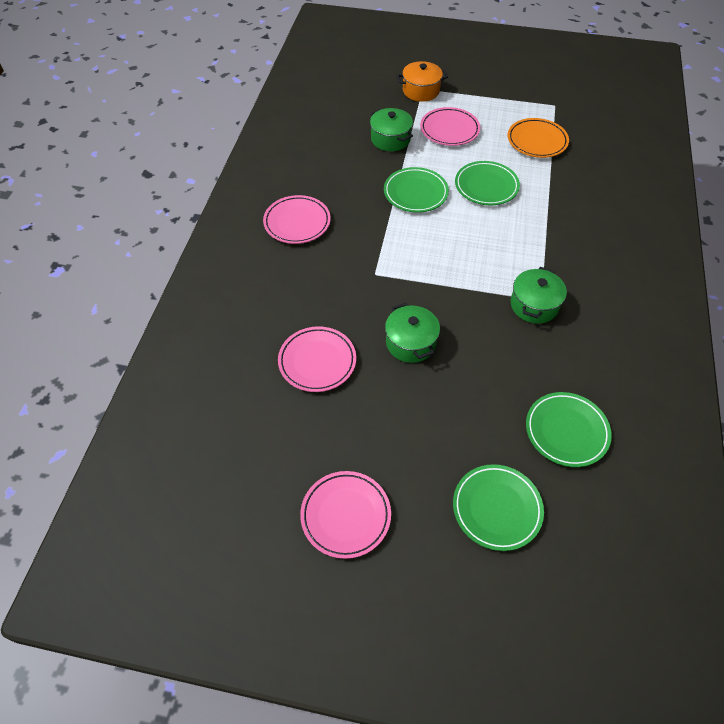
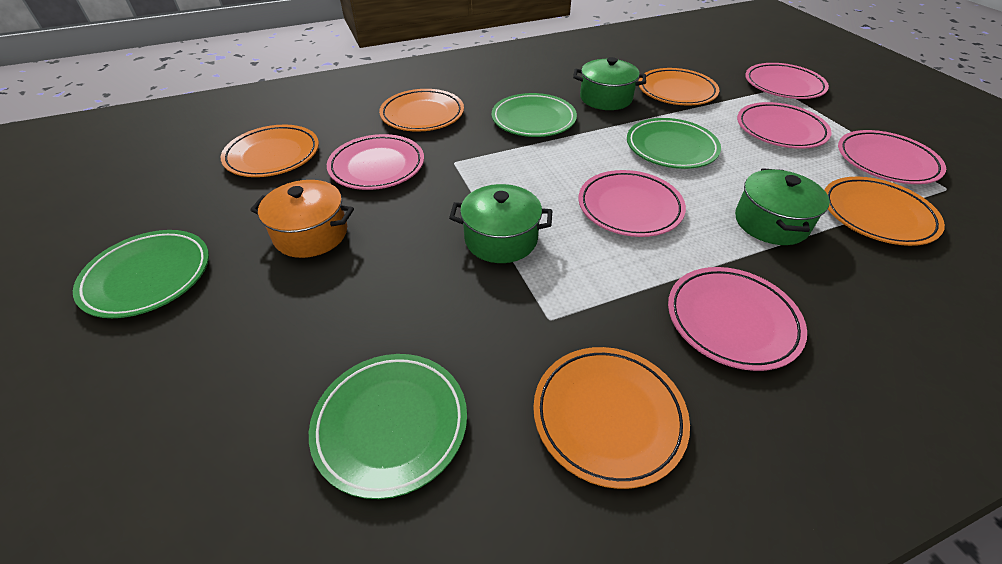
orange plate: 1 -> 5
pink plate: 4 -> 6

